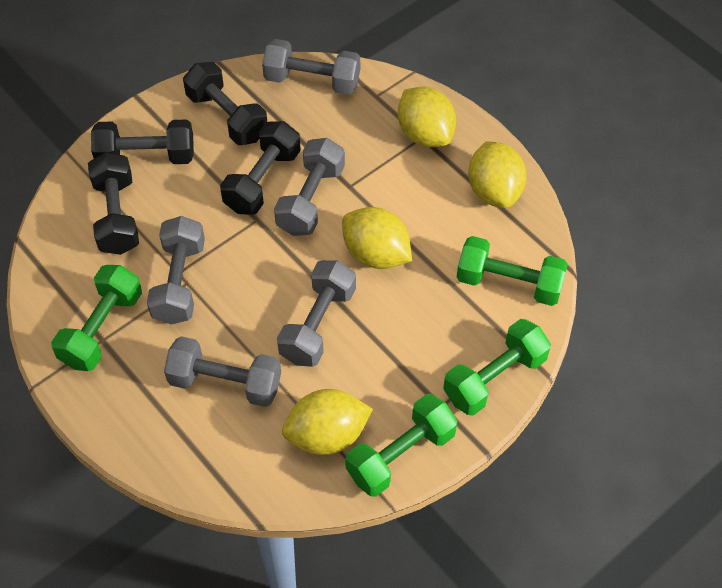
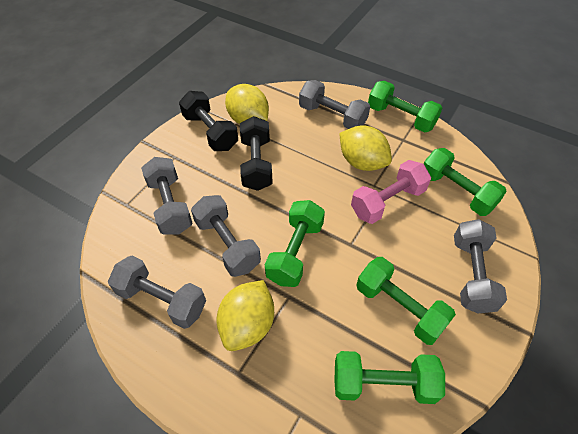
black dumbbell: 4 -> 2
green dumbbell: 4 -> 5
pink dumbbell: 0 -> 1
yellow lemon: 4 -> 3

